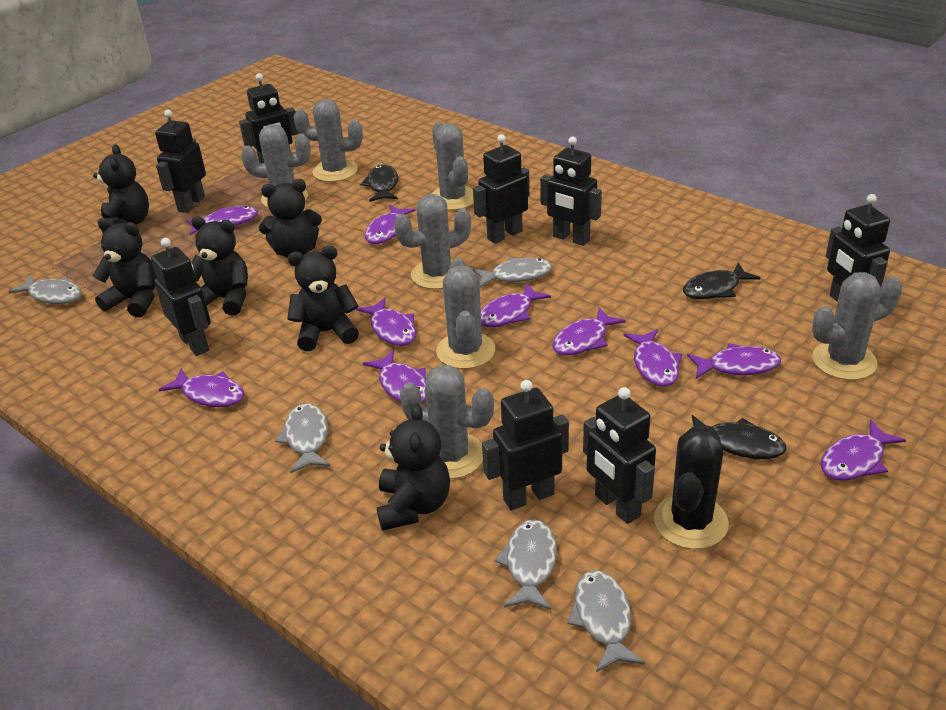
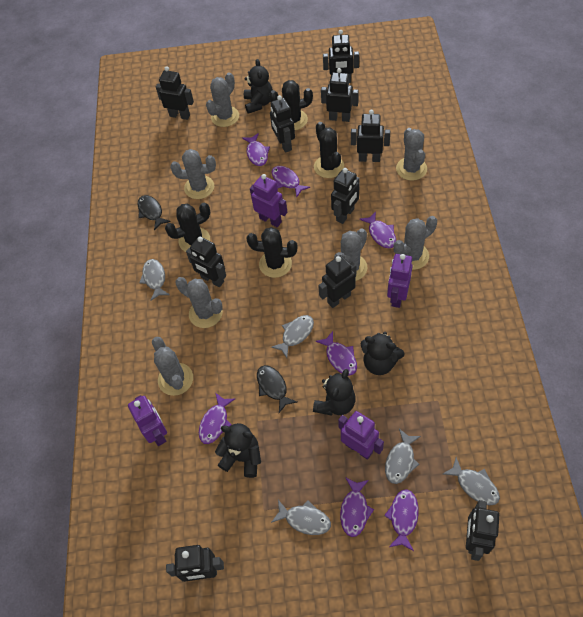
black cactus: 1 -> 4
black fish: 3 -> 2
black robot: 8 -> 10
black teddy bear: 6 -> 4
purple fish: 10 -> 7
purple robot: 0 -> 4

